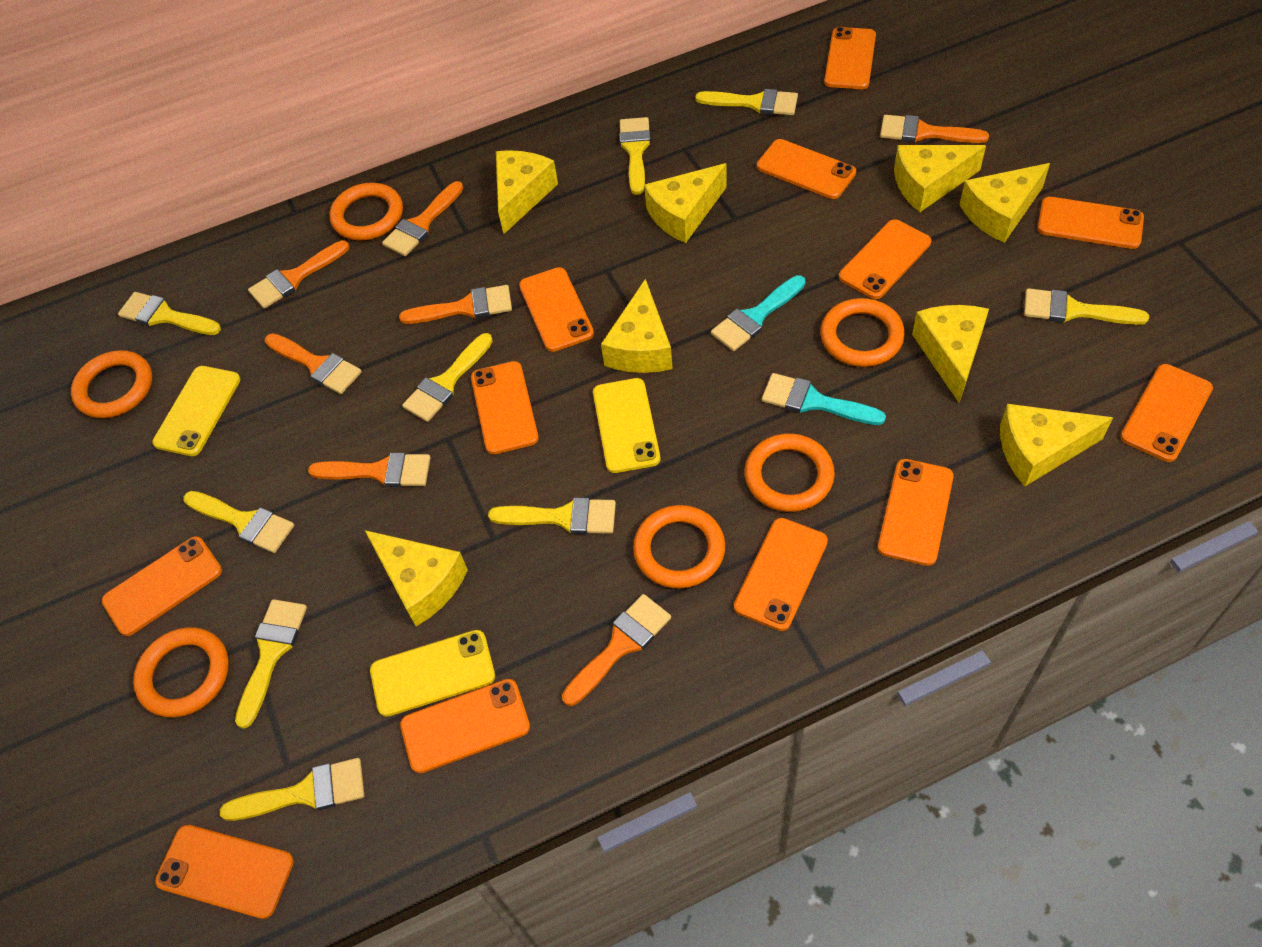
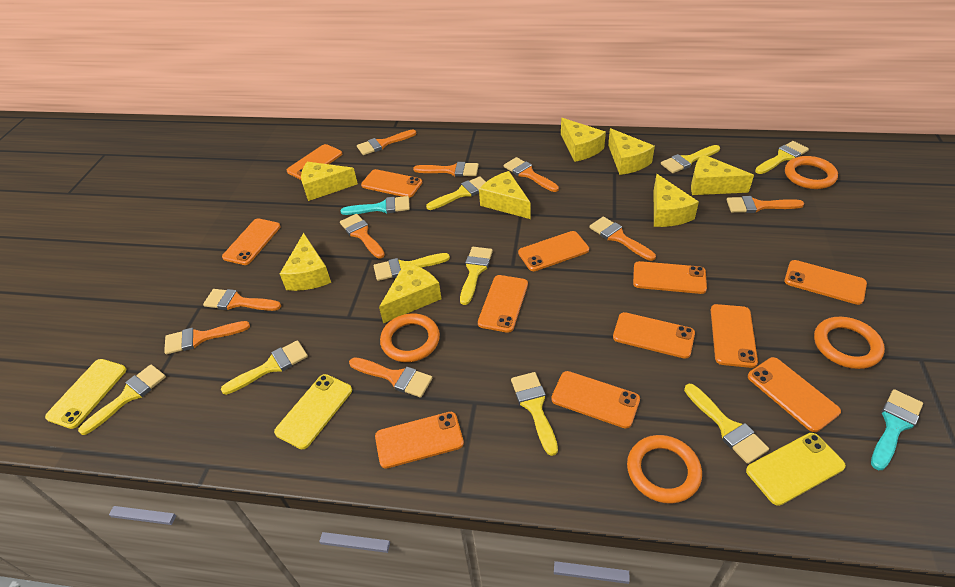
orange brush: 7 -> 9
orange ring: 6 -> 4

